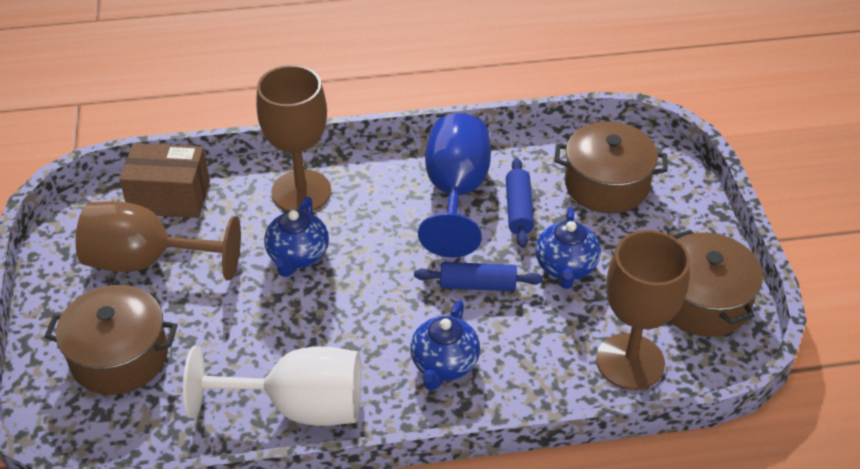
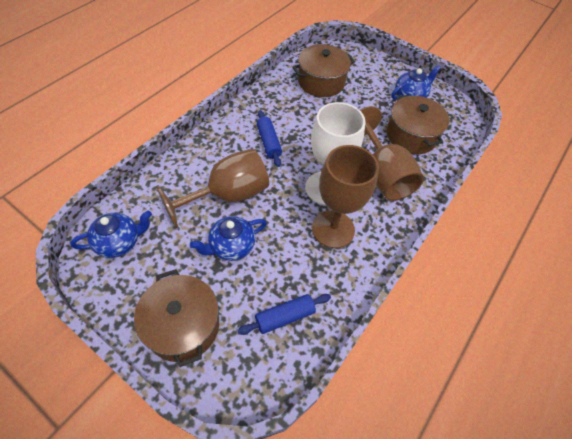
blue goblet: 1 -> 0
brown box: 1 -> 0

